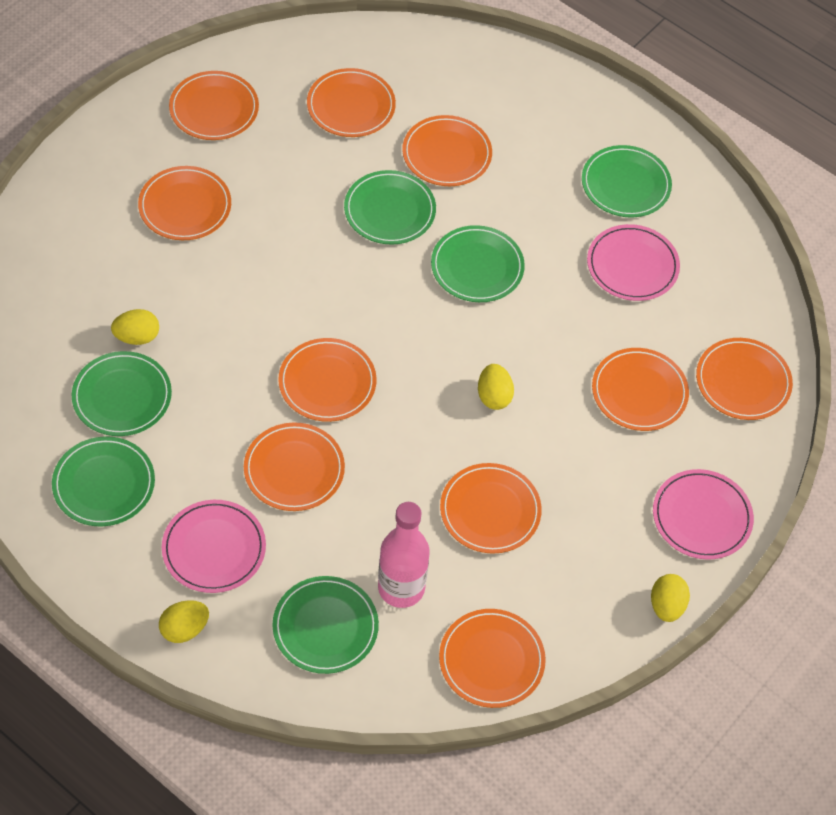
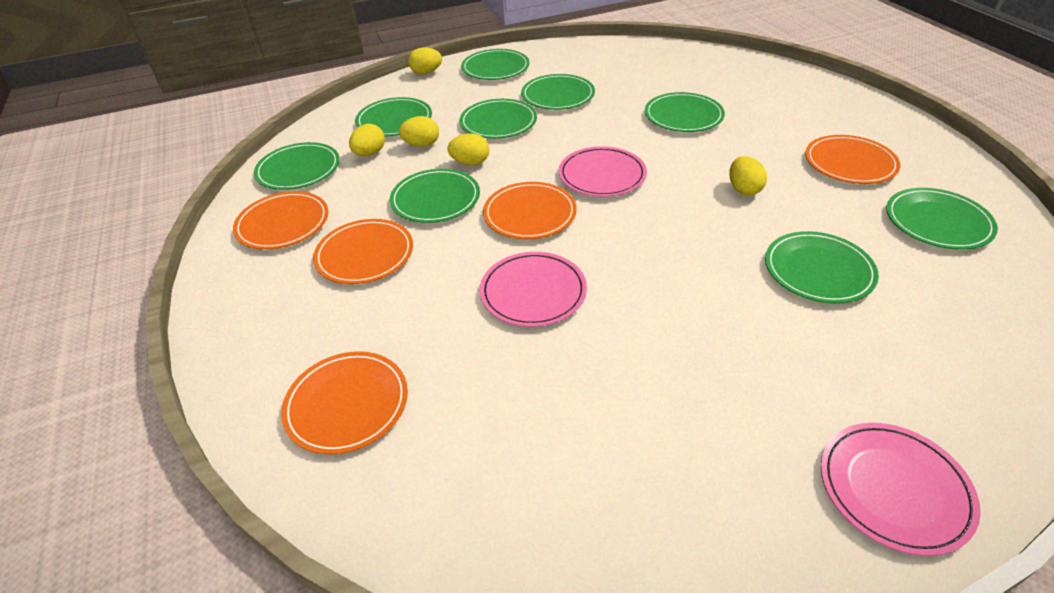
green plate: 6 -> 9
orange plate: 10 -> 5
pink bottle: 1 -> 0
yellow egg: 4 -> 5

